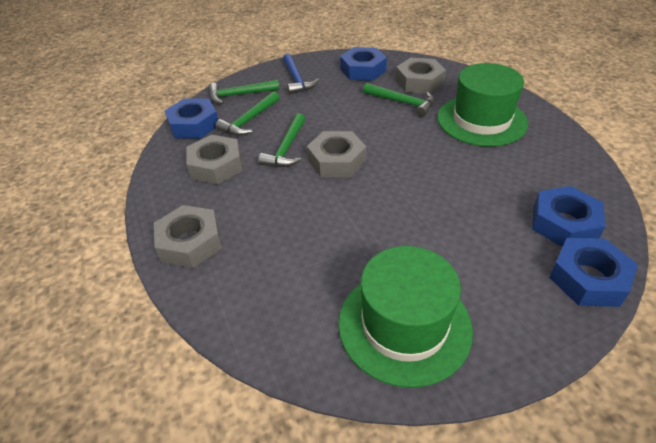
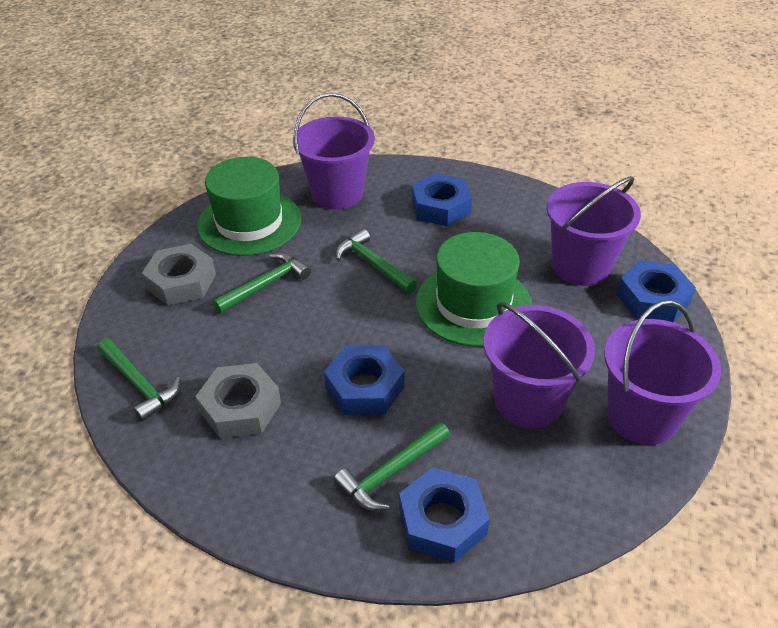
blue hammer: 1 -> 0
grey nut: 4 -> 2
purple bucket: 0 -> 4

